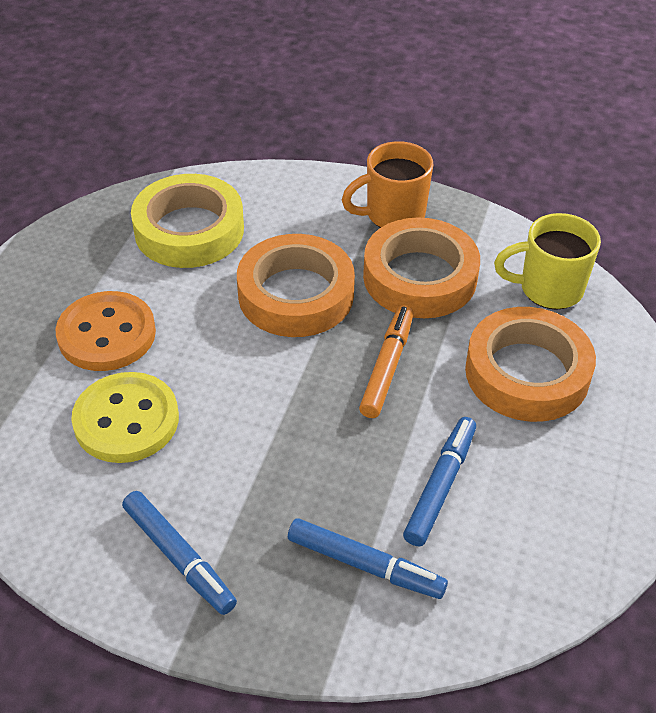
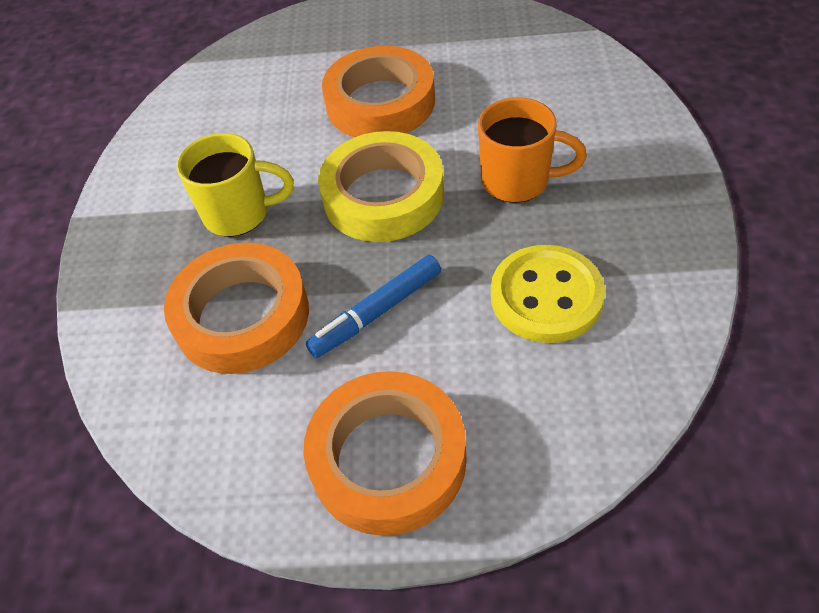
blue marker: 3 -> 1
orange button: 1 -> 0
orange marker: 1 -> 0

